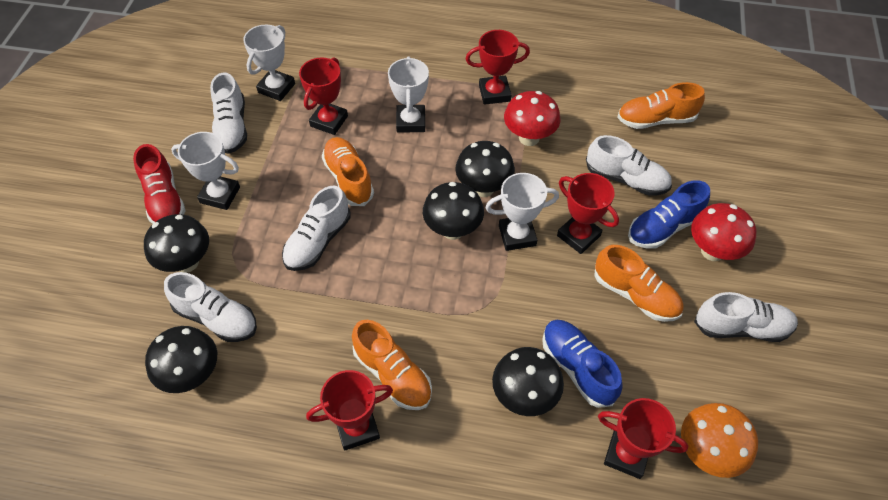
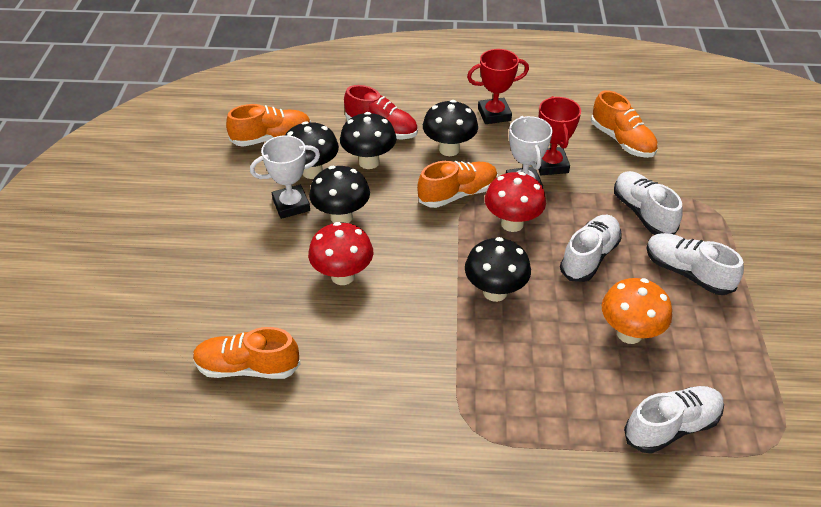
blue shoe: 2 -> 0
red trophy: 5 -> 2
white shoe: 5 -> 4
white trophy: 4 -> 2

